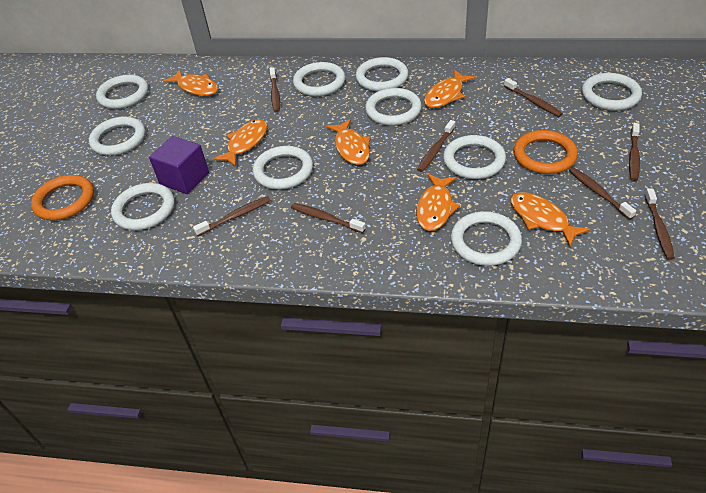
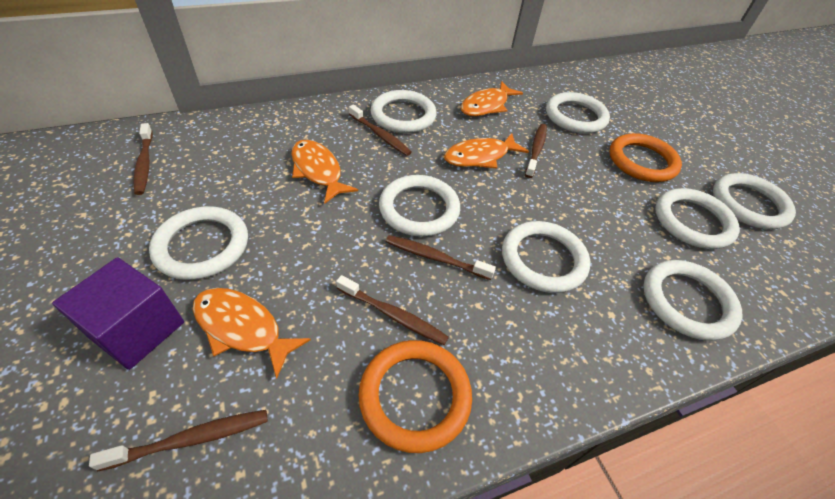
brown toothbrush: 8 -> 6
orange fish: 6 -> 4
white ring: 10 -> 8

